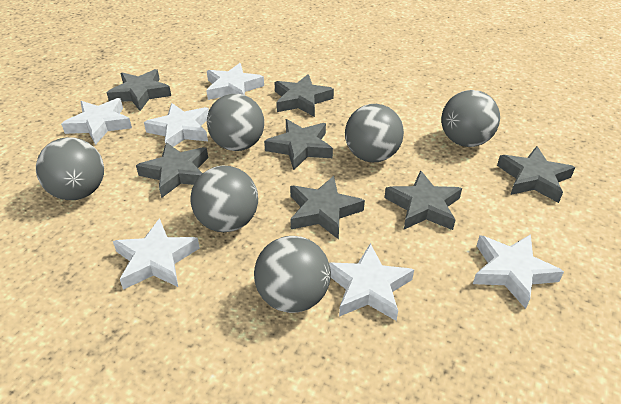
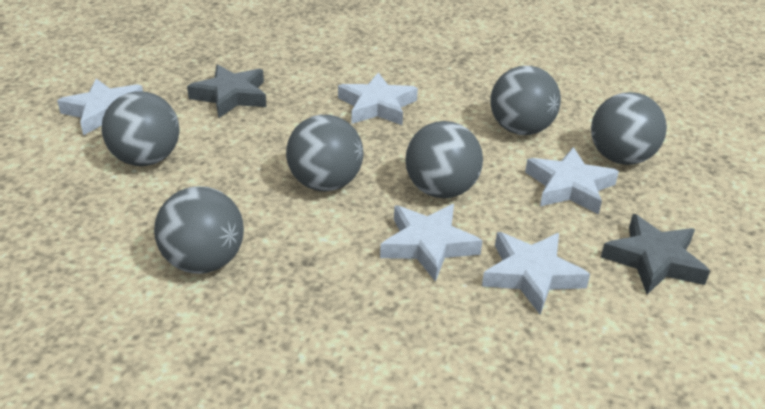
grey star: 7 -> 2
white star: 6 -> 5

